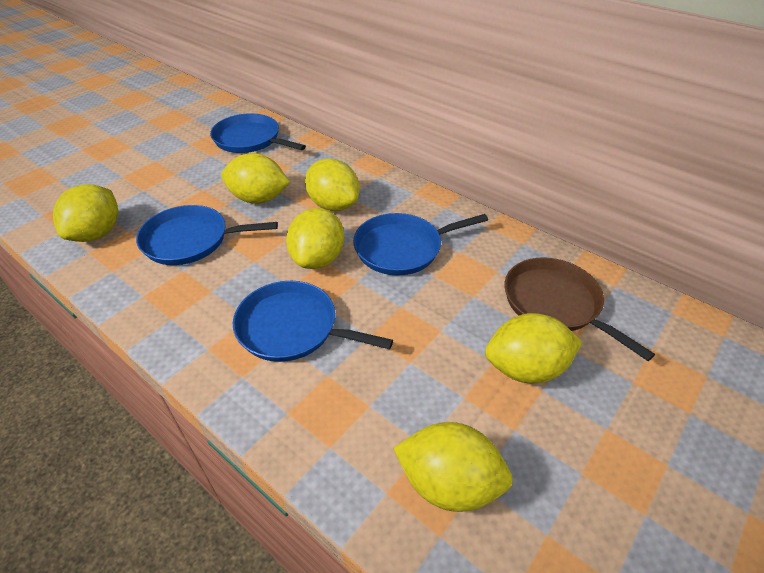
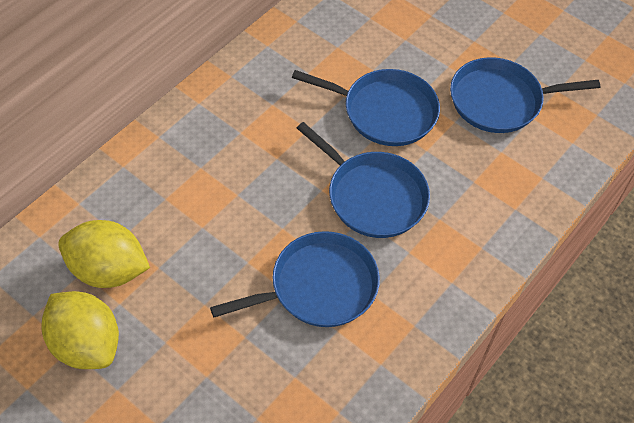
brown pan: 1 -> 0
yellow lemon: 6 -> 2

